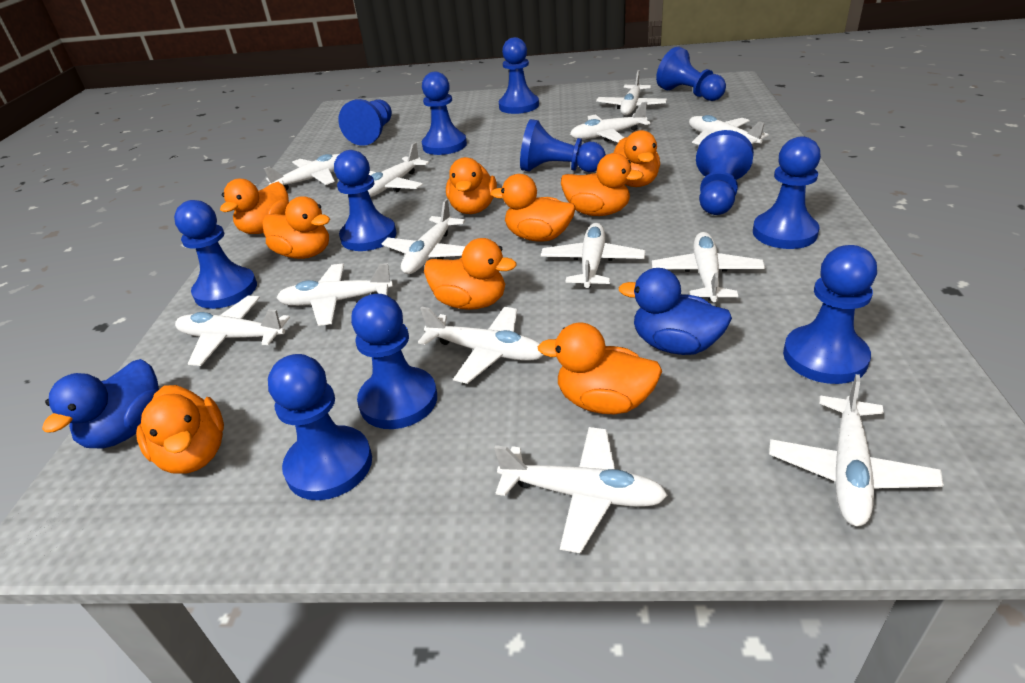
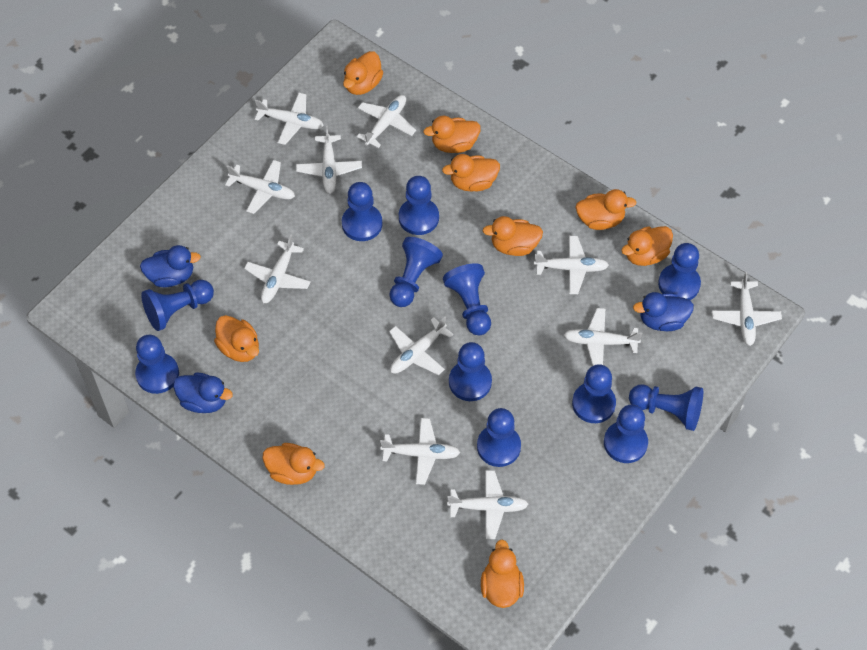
blue duck: 2 -> 3
white plane: 13 -> 11

